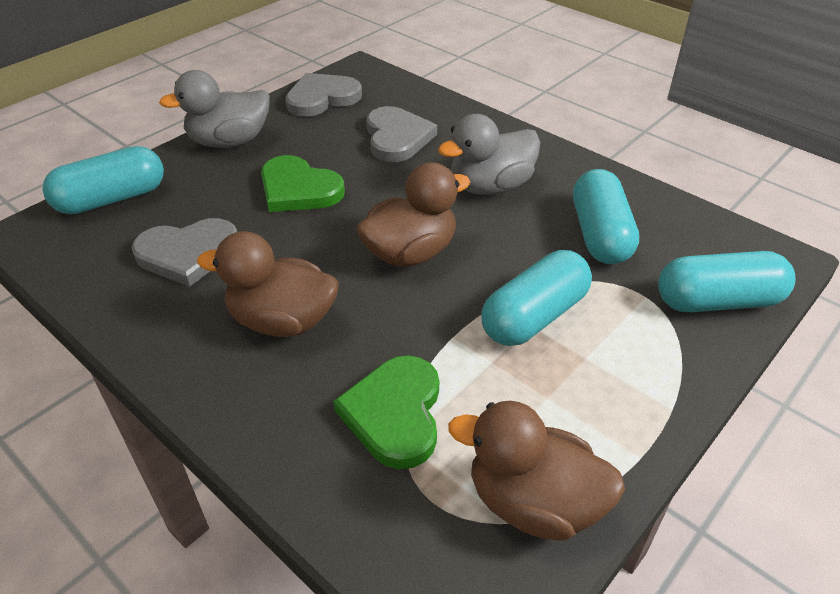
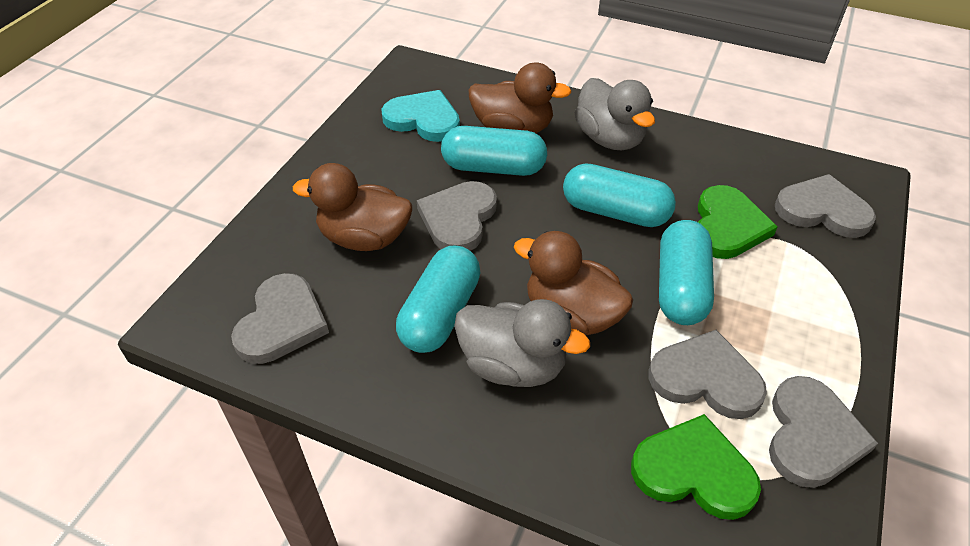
grey heart: 3 -> 5
turquoise heart: 0 -> 1

